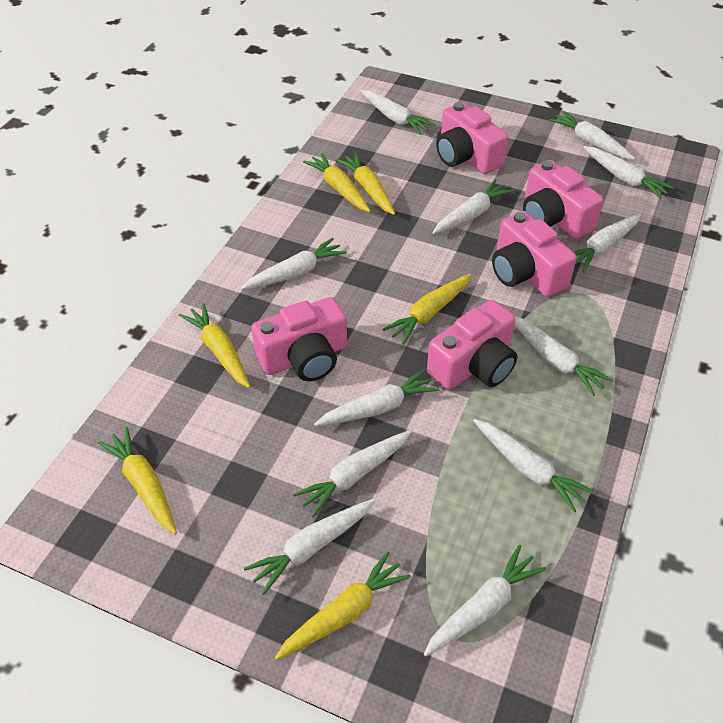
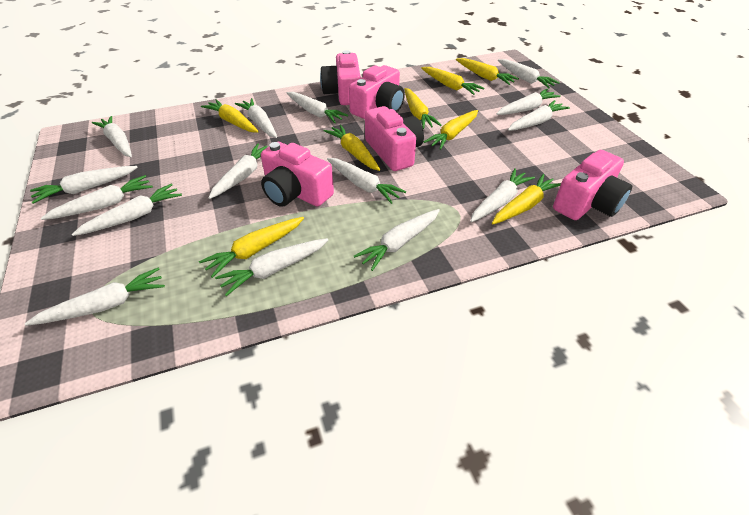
white carrot: 12 -> 15
yellow carrot: 6 -> 8

